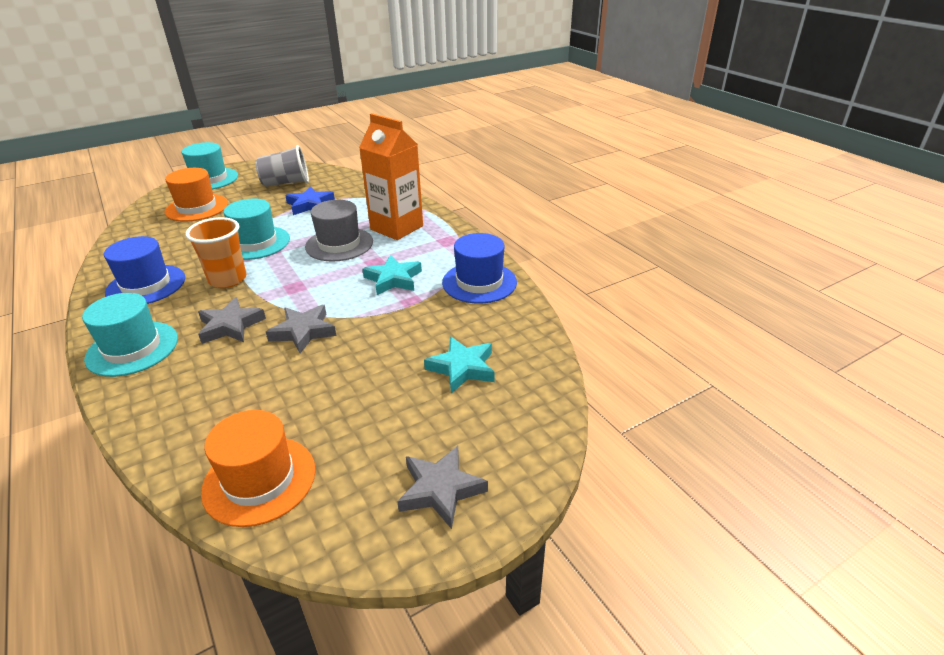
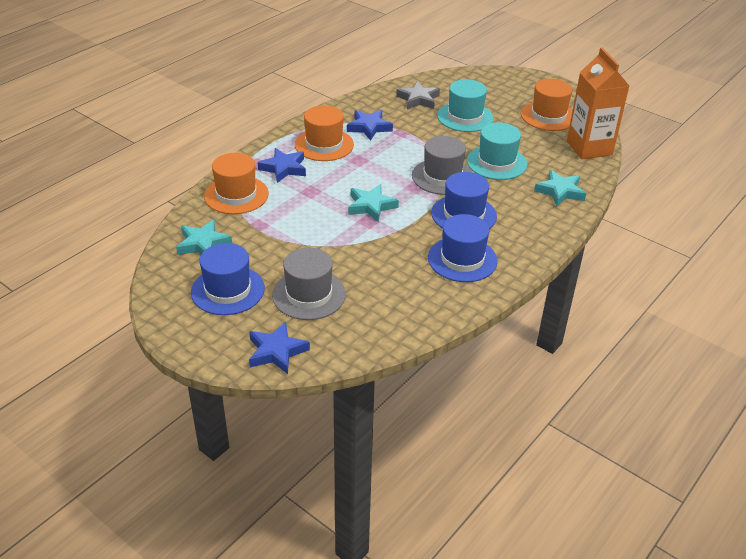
blue hat: 2 -> 3
blue star: 1 -> 3
grey cup: 1 -> 0
grey hat: 1 -> 2
grey star: 3 -> 1
orange cup: 1 -> 0
orange hat: 2 -> 3
turquoise hat: 3 -> 2
turquoise star: 2 -> 3

